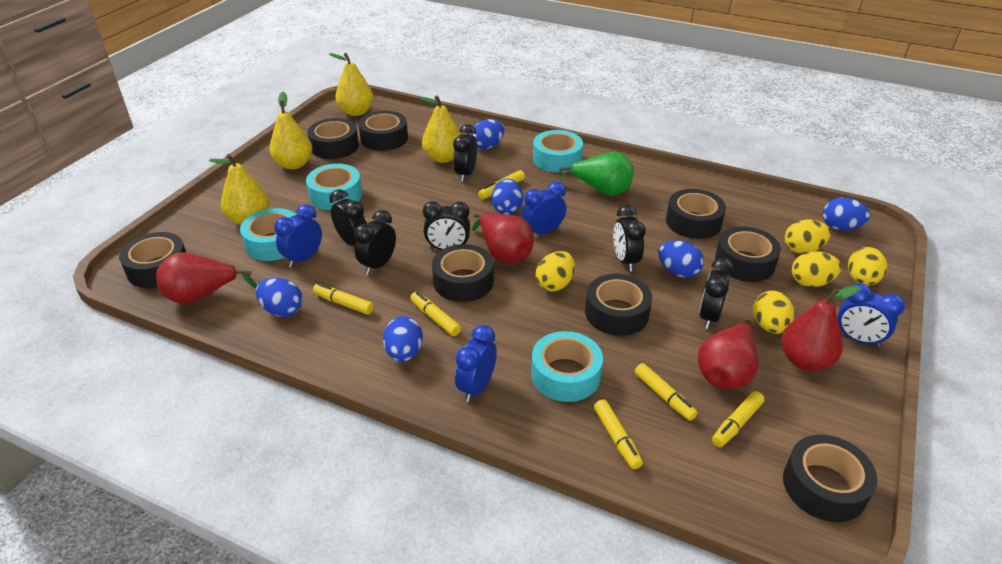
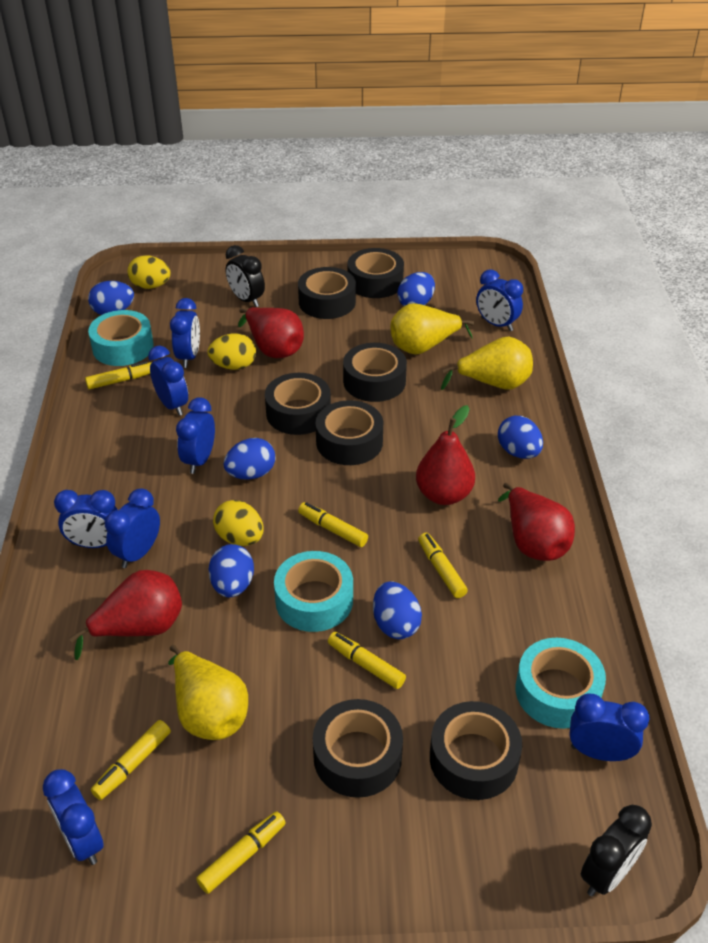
black clock: 6 -> 2
black tape: 8 -> 7
blue clock: 4 -> 8
green pear: 1 -> 0
turquoise tape: 4 -> 3
yellow egg: 5 -> 3
yellow pear: 4 -> 3

